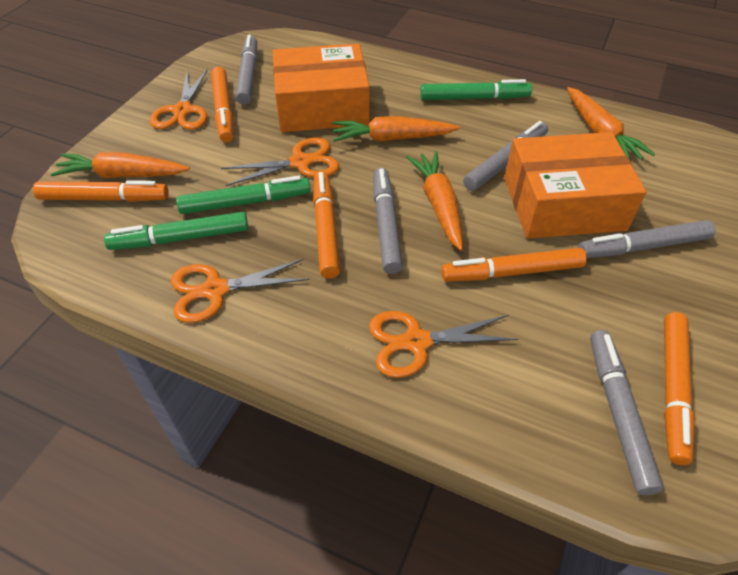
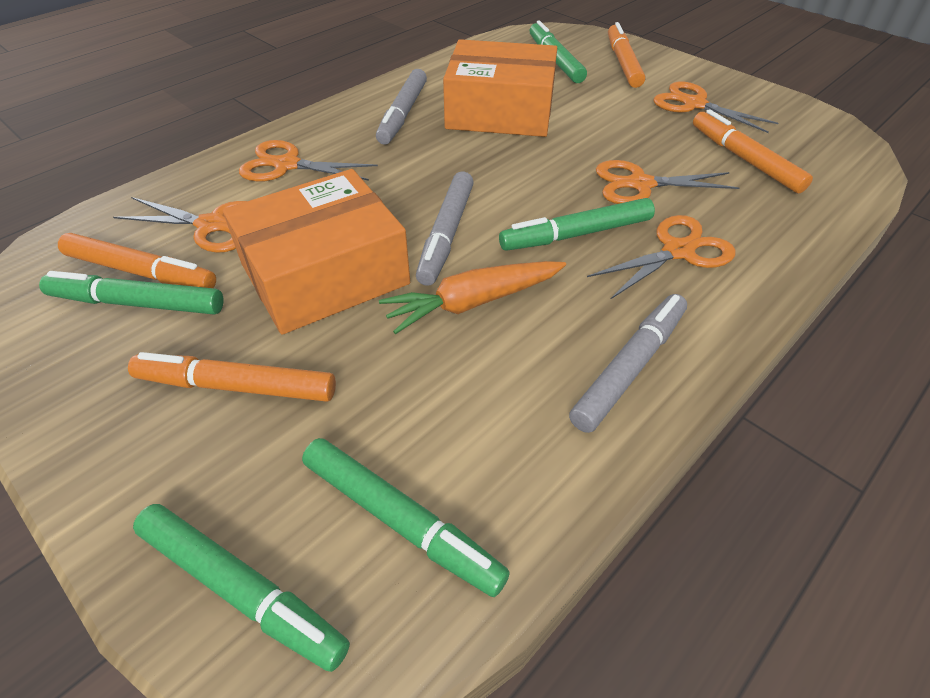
green marker: 3 -> 5
grey marker: 5 -> 3
orange carrot: 4 -> 1
orange marker: 5 -> 4
orange scissors: 4 -> 5

